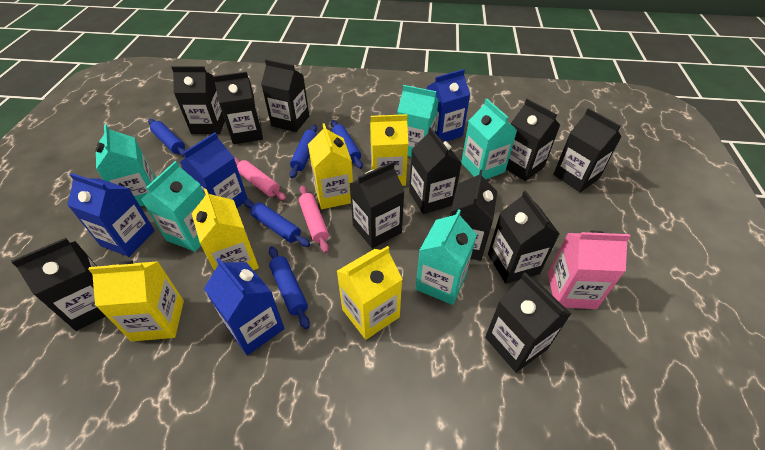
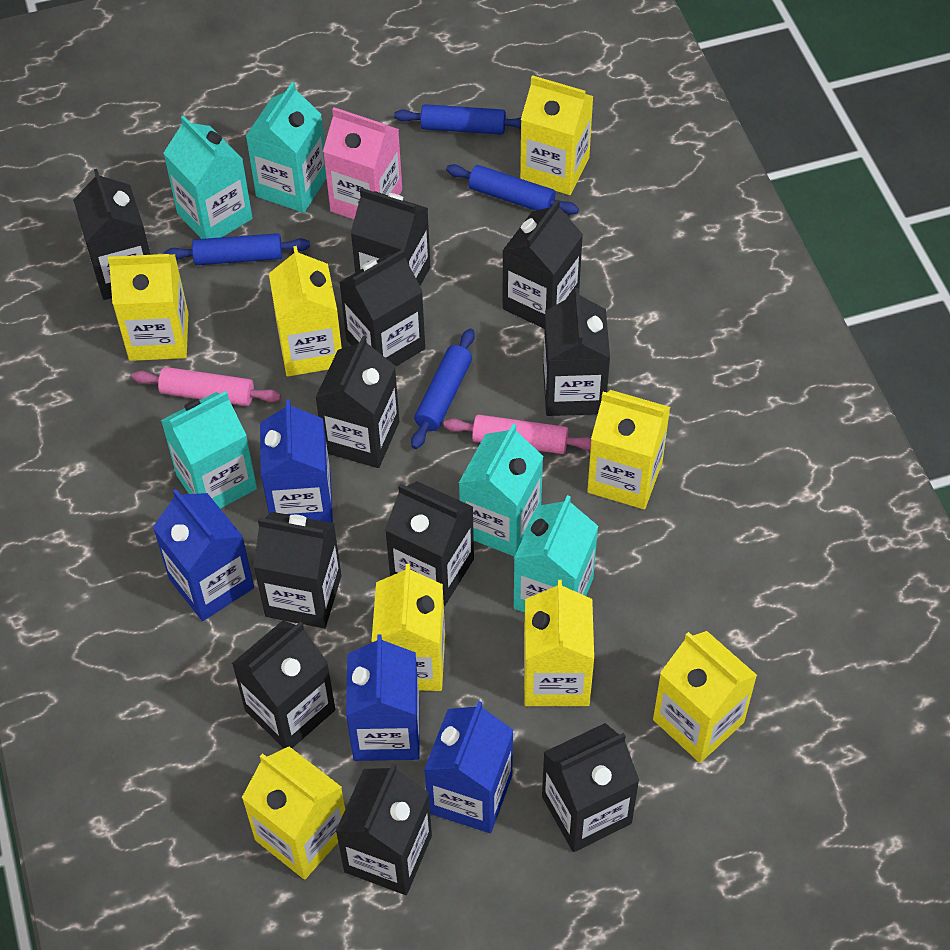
blue rolling pin: 5 -> 4
yellow carton: 5 -> 8

